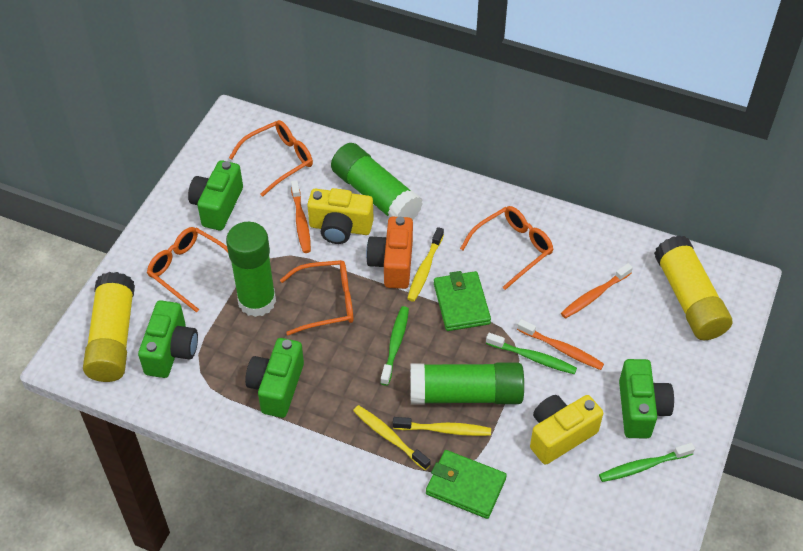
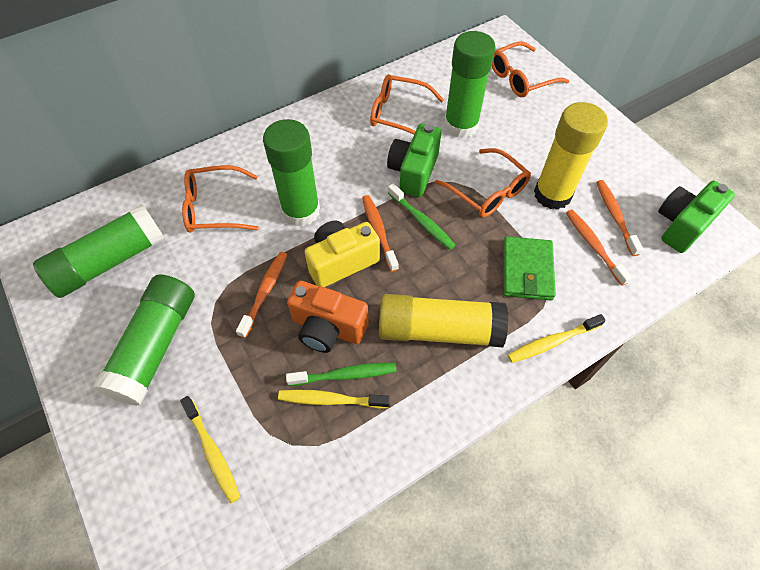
green camera: 4 -> 2
green glue stick: 3 -> 4
green toothbrush: 3 -> 2
green wallet: 2 -> 1
orange toothbrush: 3 -> 4
yellow camera: 2 -> 1

